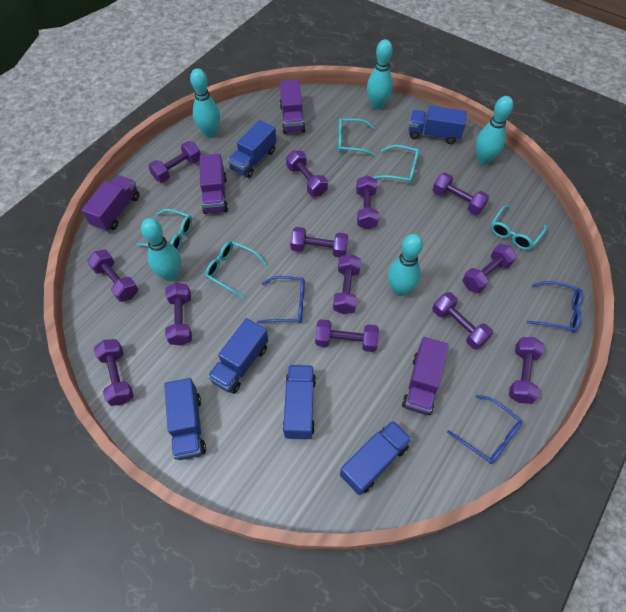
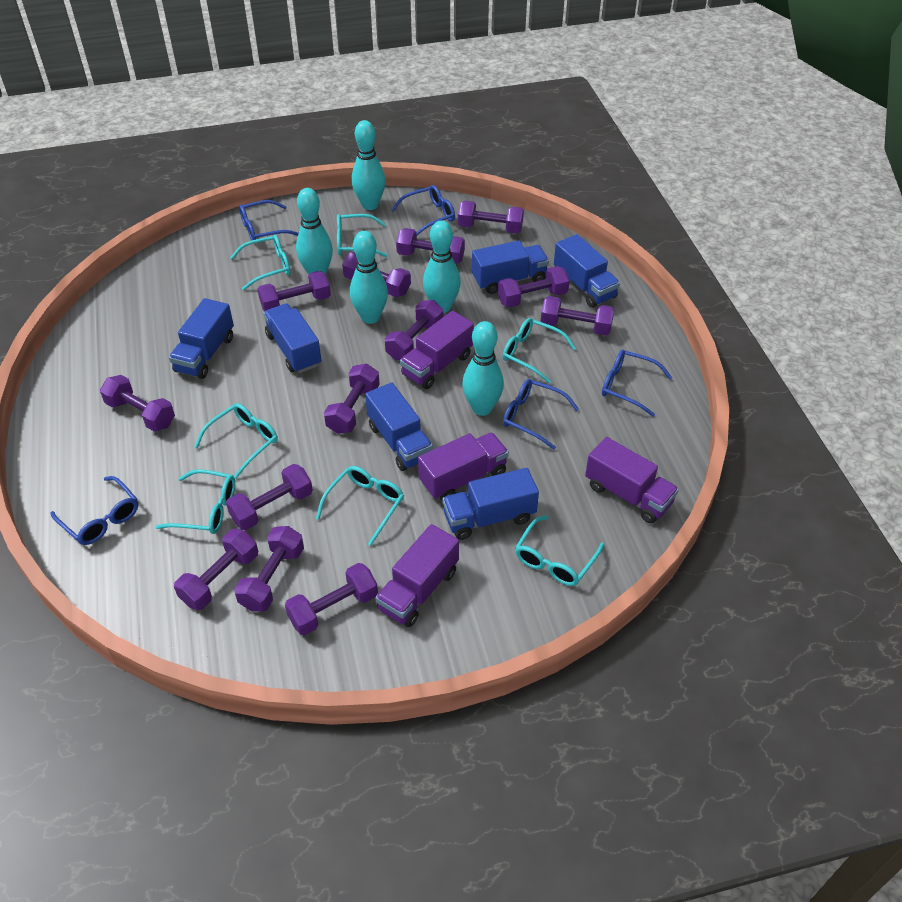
blue glasses: 3 -> 5
turquoise glasses: 5 -> 7

